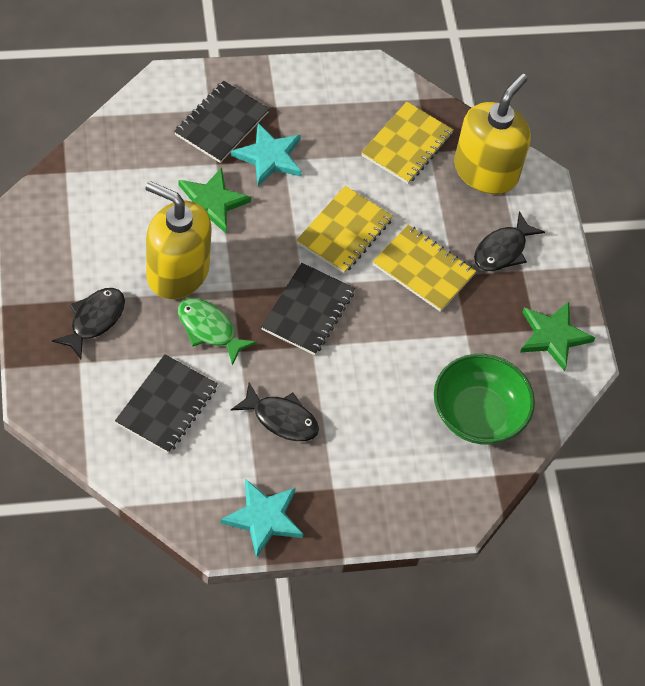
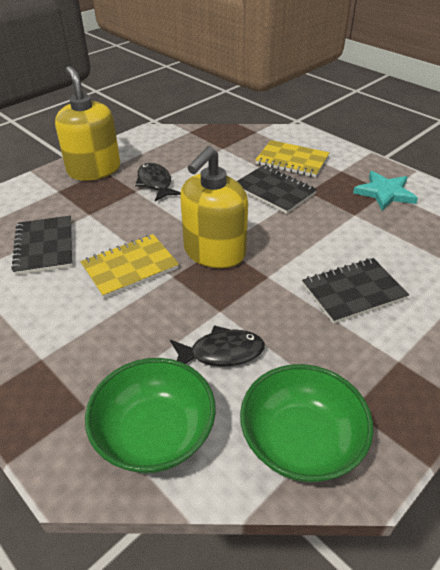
black fish: 3 -> 2
green bowl: 1 -> 2
green fish: 1 -> 0
green star: 2 -> 0
turquoise star: 2 -> 1
yellow notebook: 3 -> 2

